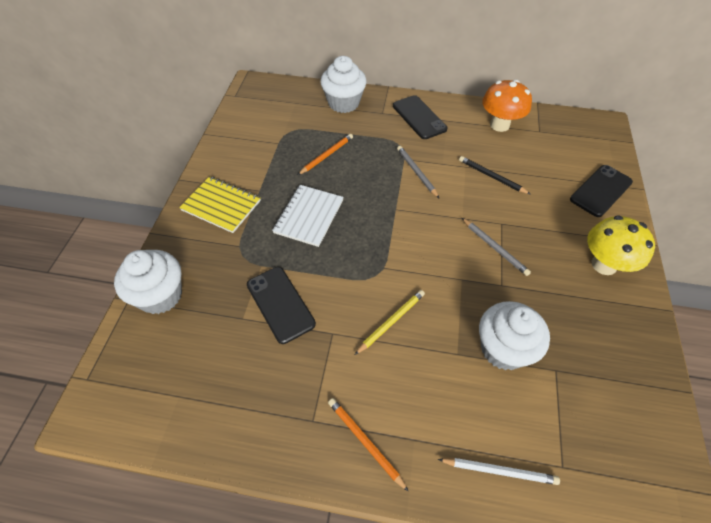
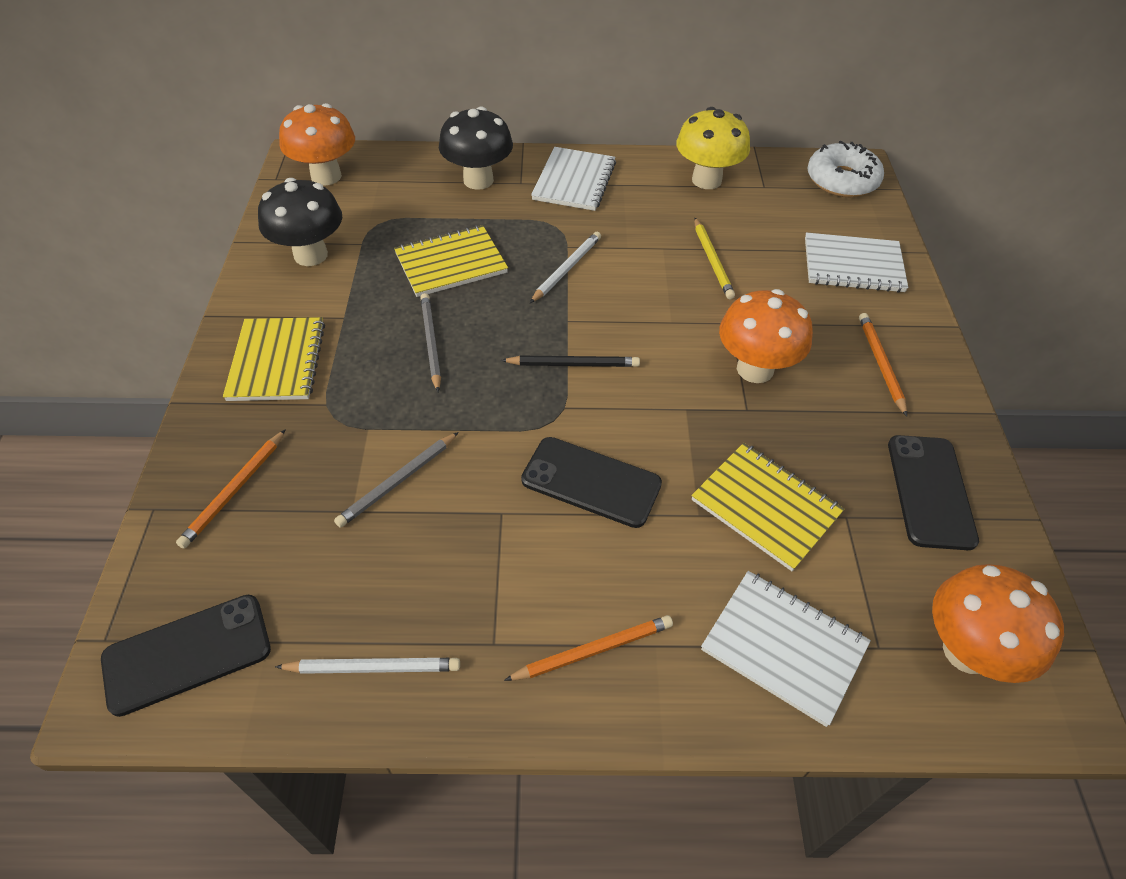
black mushroom: 0 -> 2
orange mushroom: 1 -> 3
orange pencil: 2 -> 3
white cupcake: 3 -> 0
white donut: 0 -> 1
white notebook: 1 -> 3
white pencil: 1 -> 2
yellow notebook: 1 -> 3

